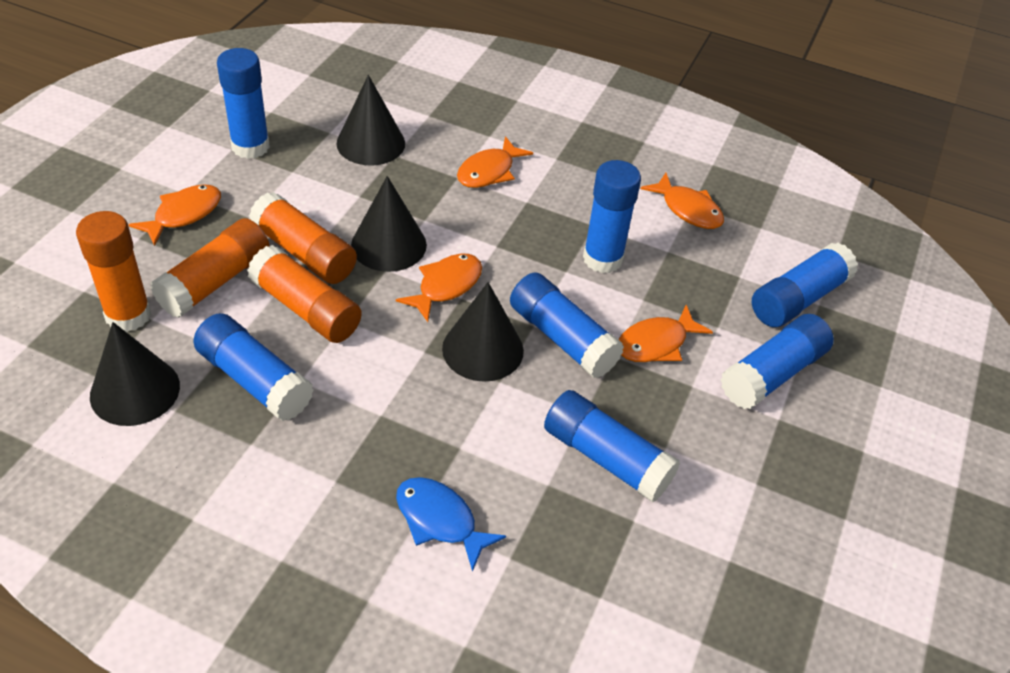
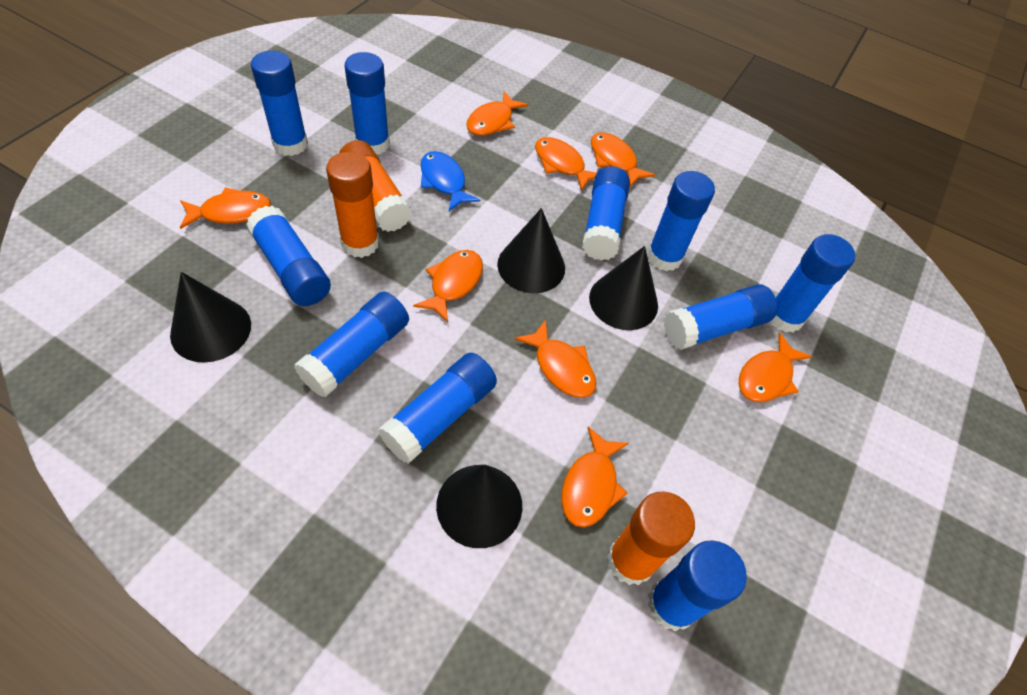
blue glue stick: 7 -> 10
orange fish: 5 -> 8
orange glue stick: 4 -> 3

